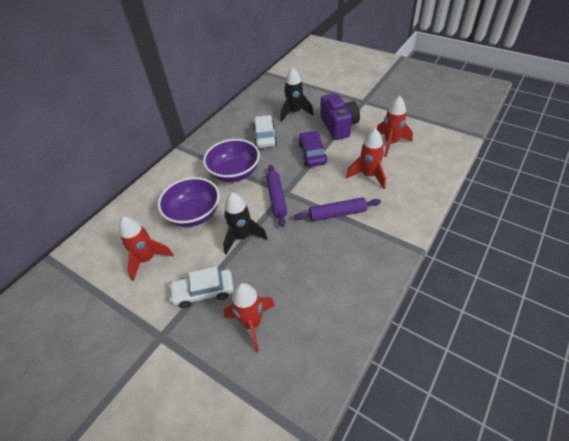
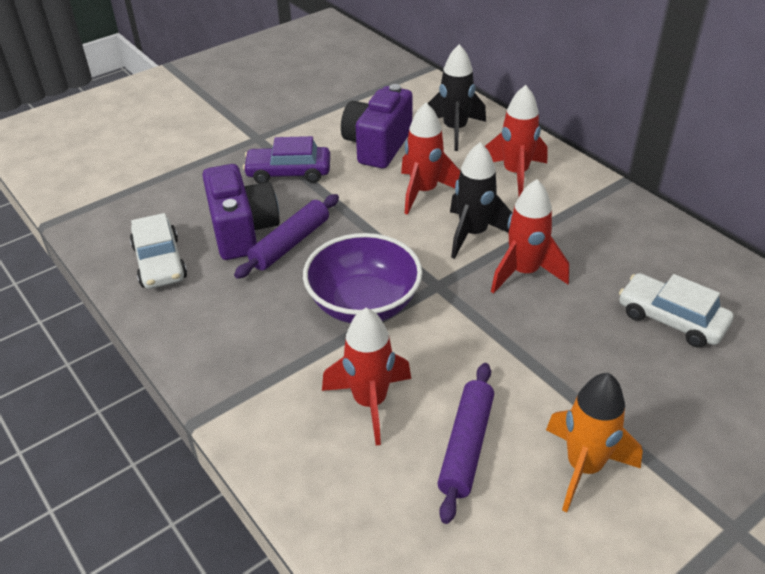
orange rocket: 0 -> 1
purple bowl: 2 -> 1
purple camera: 1 -> 2

